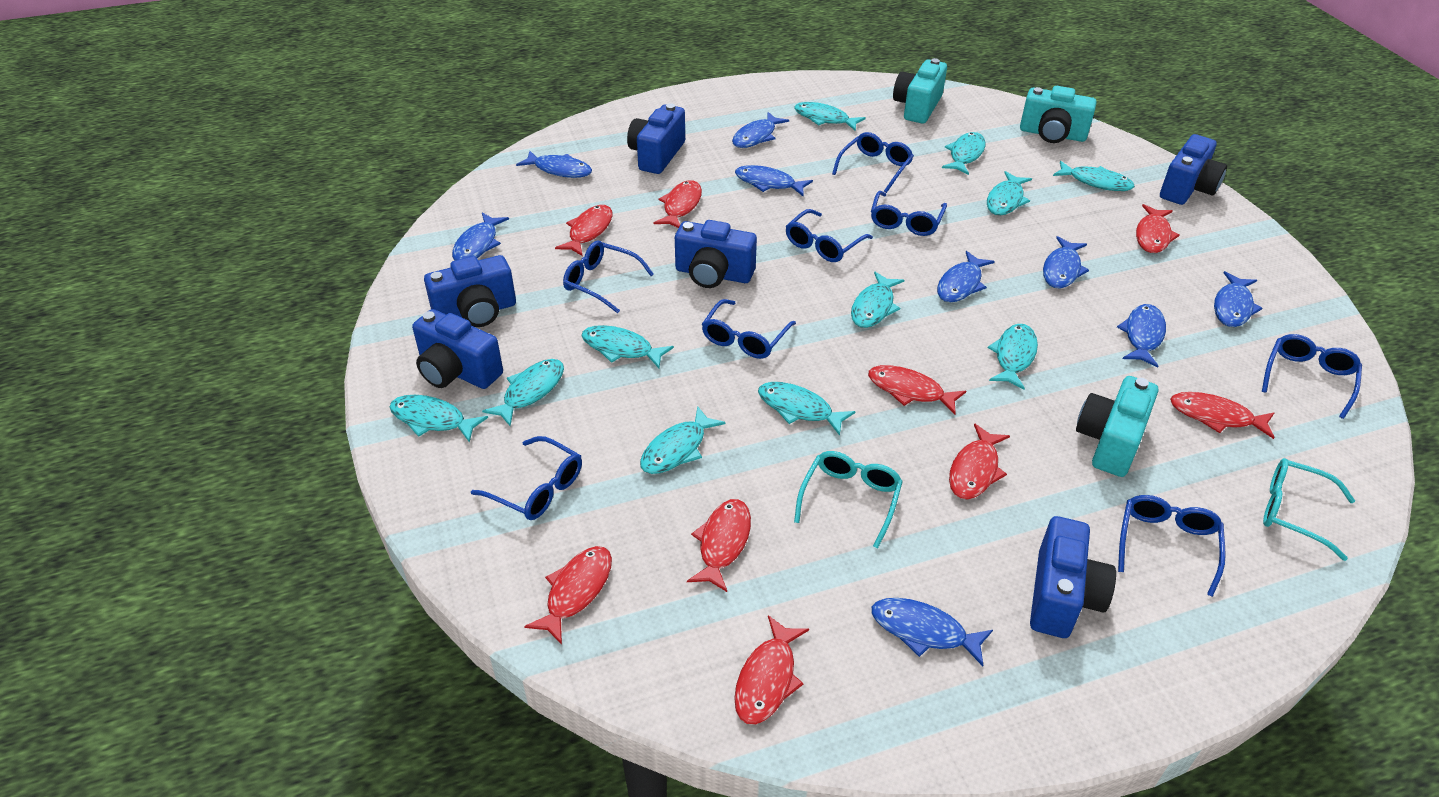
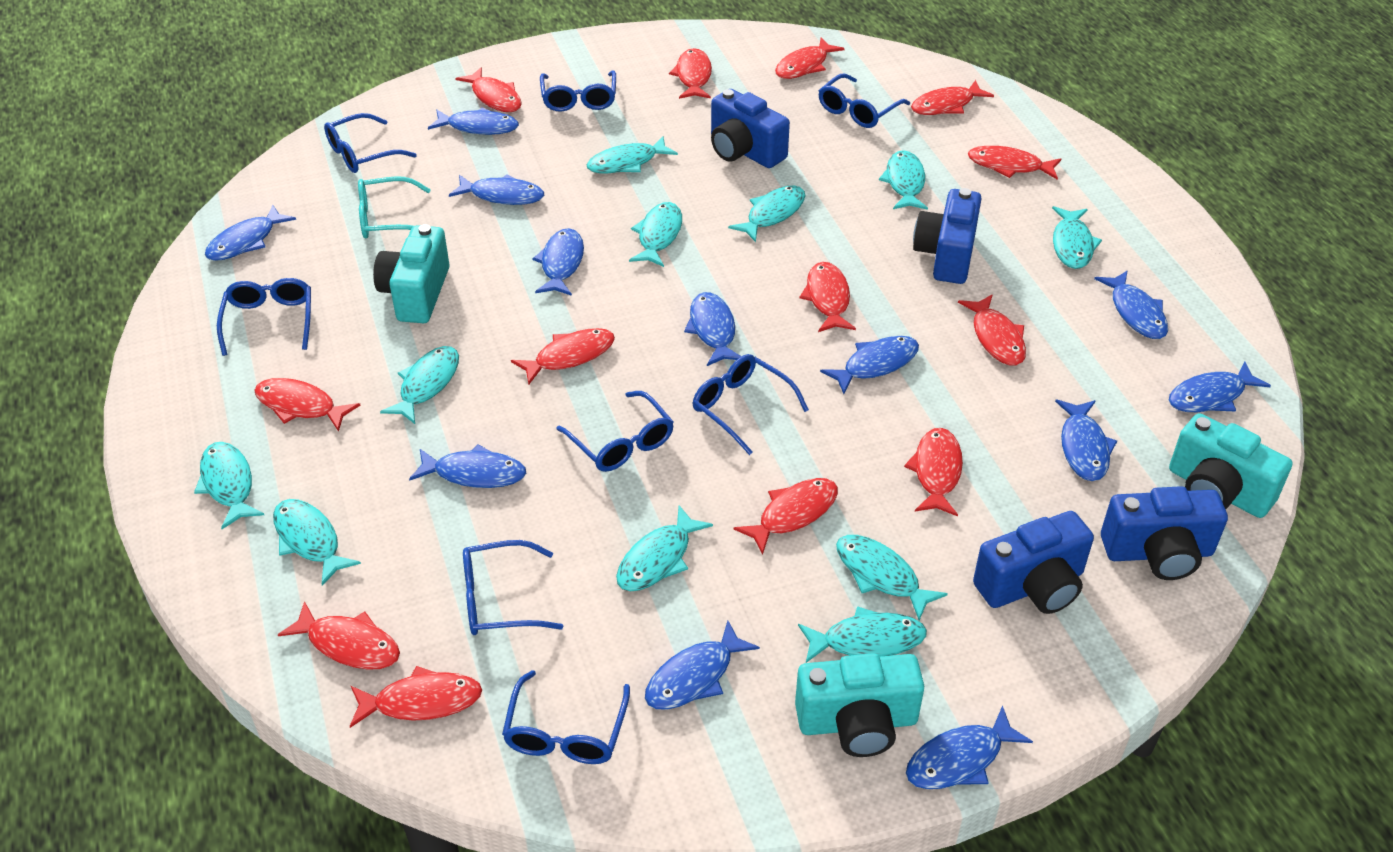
blue camera: 6 -> 4
blue fish: 9 -> 12
red fish: 9 -> 13
turquoise glasses: 2 -> 1

